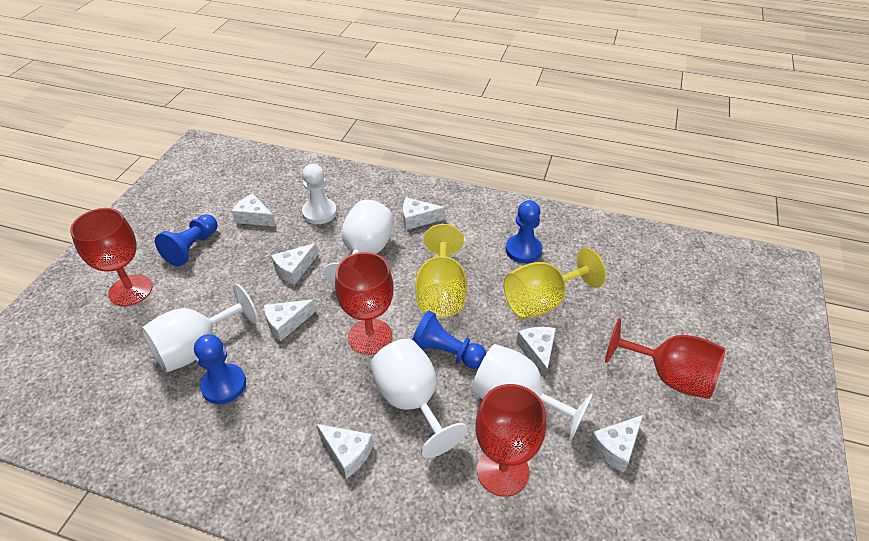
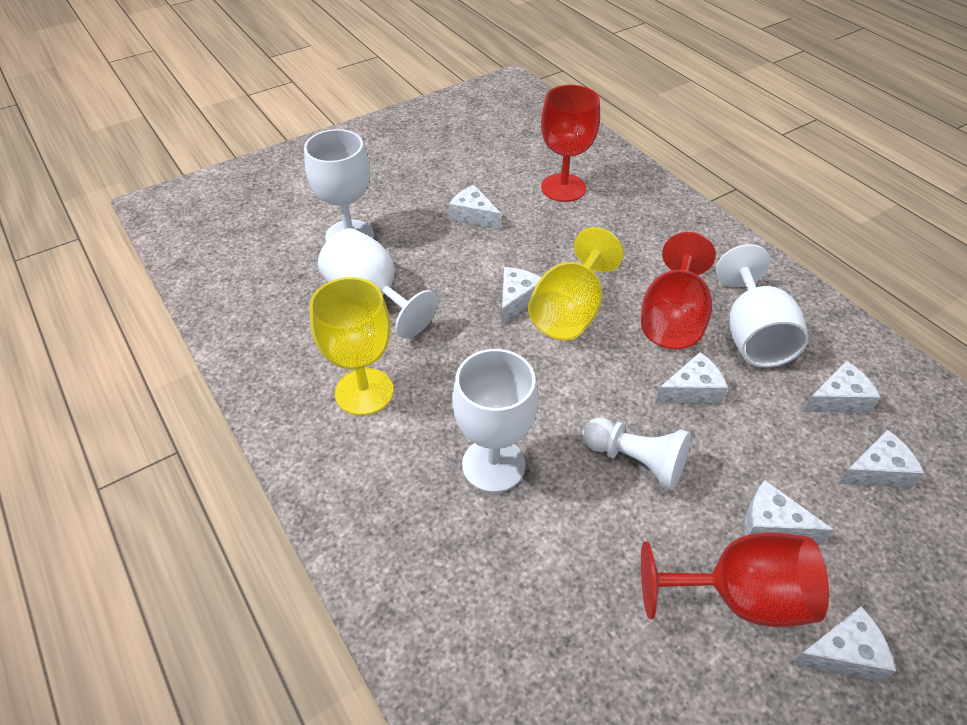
blue pawn: 4 -> 0
red goblet: 4 -> 3

